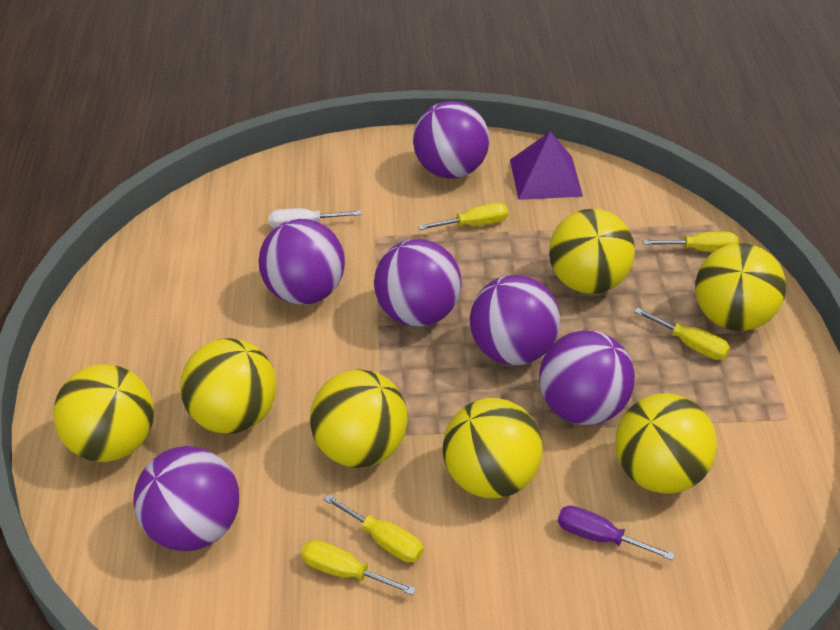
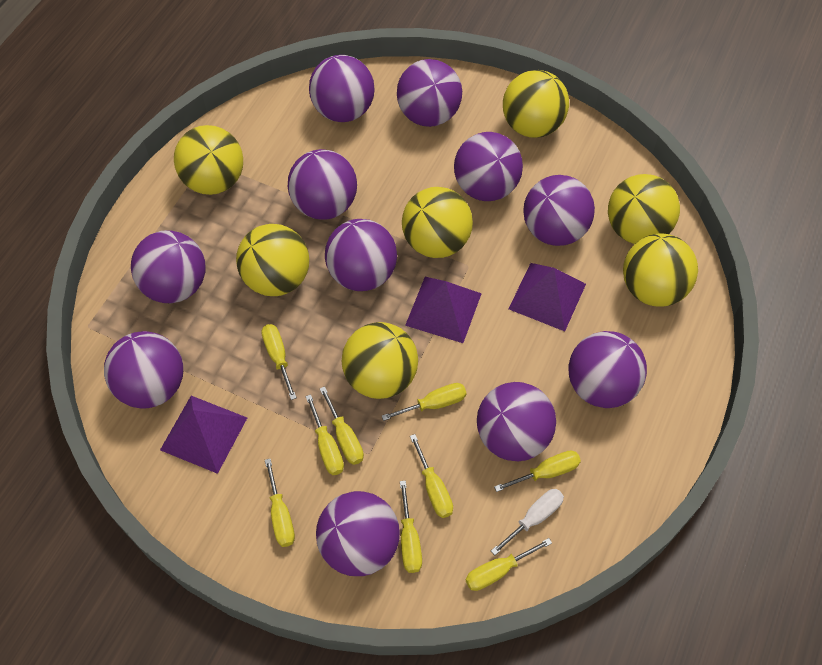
purple ball: 6 -> 11
purple pyramid: 1 -> 3
purple screwdriver: 1 -> 0
yellow screwdriver: 5 -> 9

